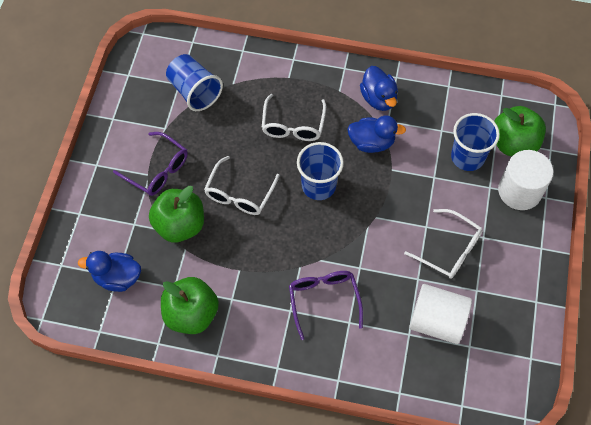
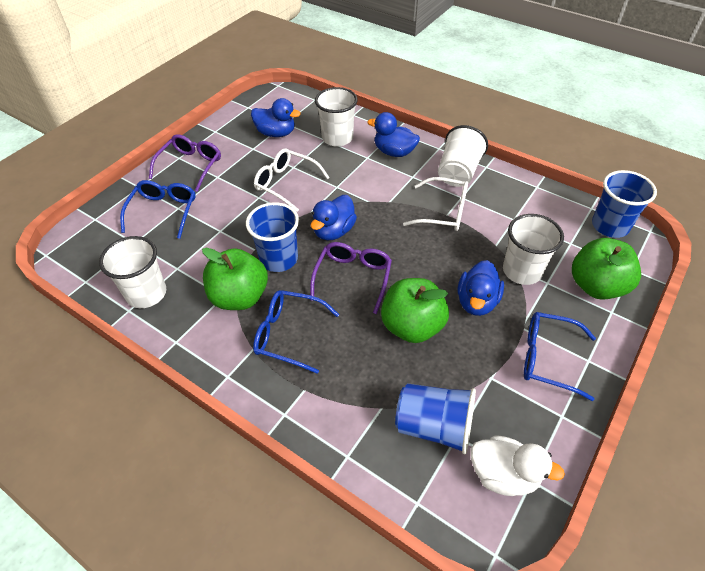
blue duck: 3 -> 4
blue glasses: 0 -> 3
white cup: 0 -> 4
white cylinder: 2 -> 0
white duck: 0 -> 1
white glasses: 3 -> 2

